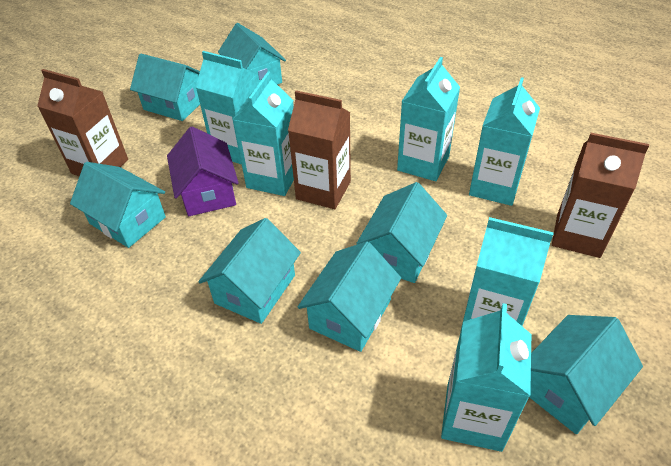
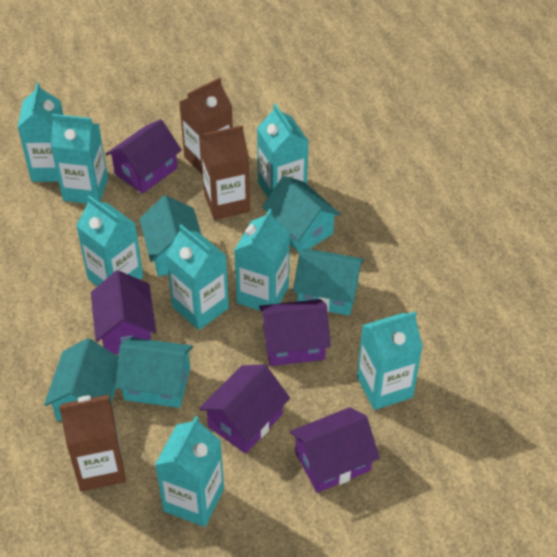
purple house: 1 -> 5
turquoise carton: 6 -> 8
turquoise house: 7 -> 5

